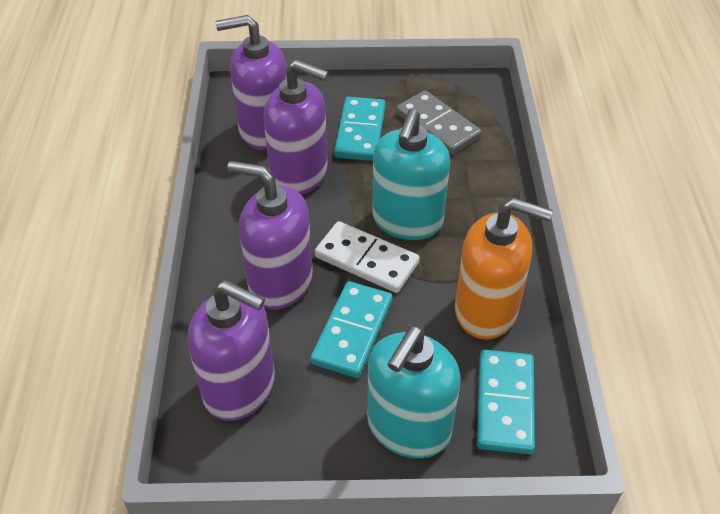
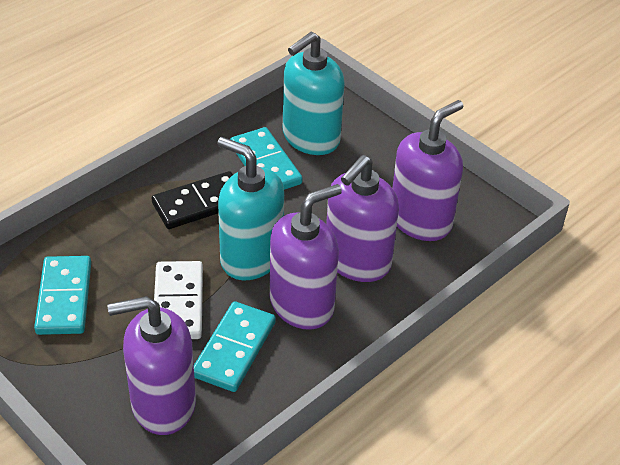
black domino: 0 -> 1
grey domino: 1 -> 0
orange soap dispenser: 1 -> 0

